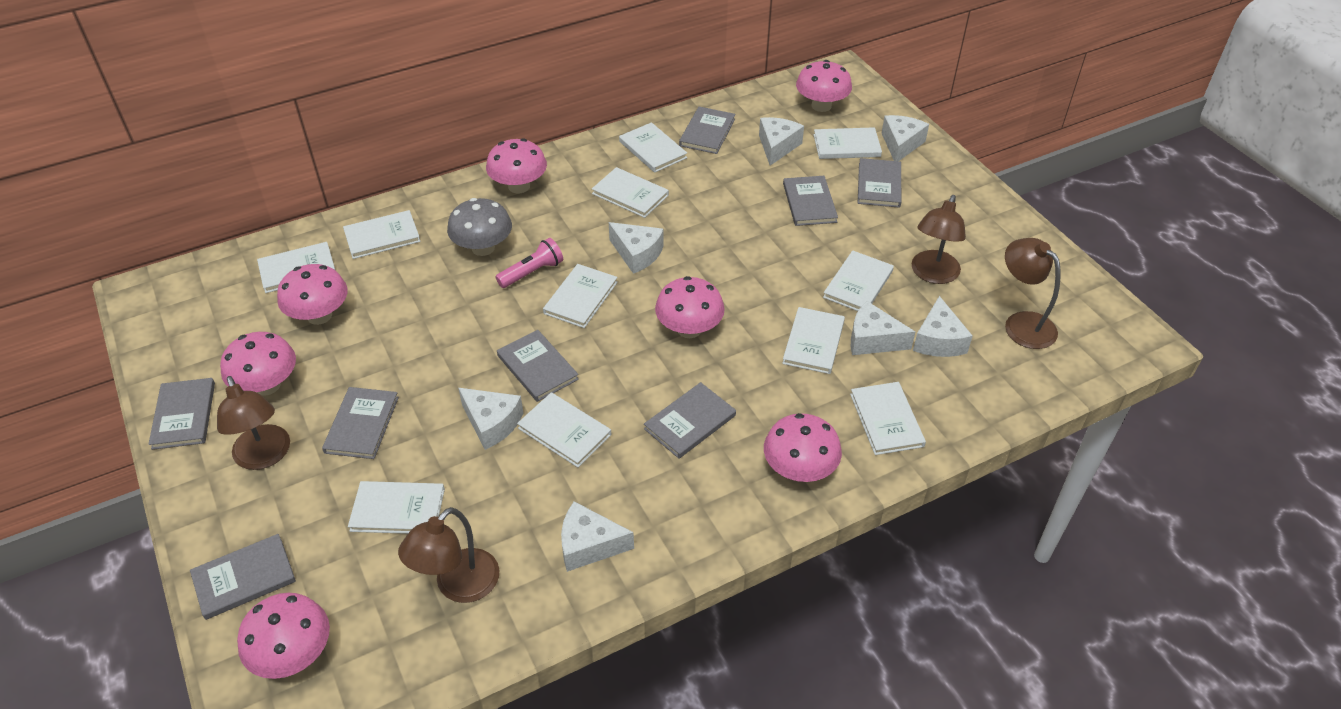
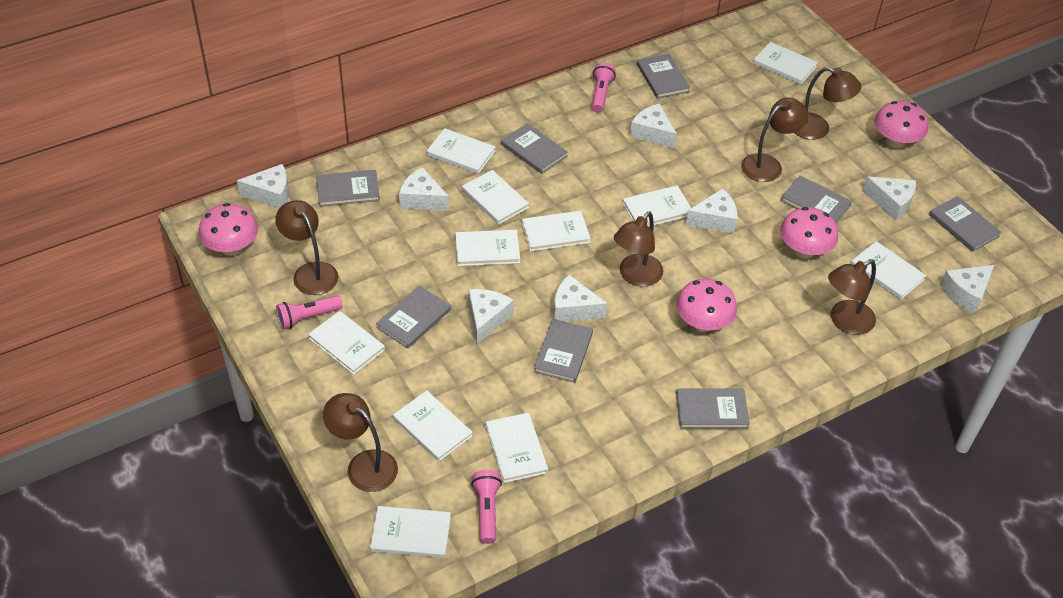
brown lamp: 4 -> 6
grey mushroom: 1 -> 0
pink flashlight: 1 -> 3
pink mushroom: 7 -> 4
white cheese: 7 -> 8

